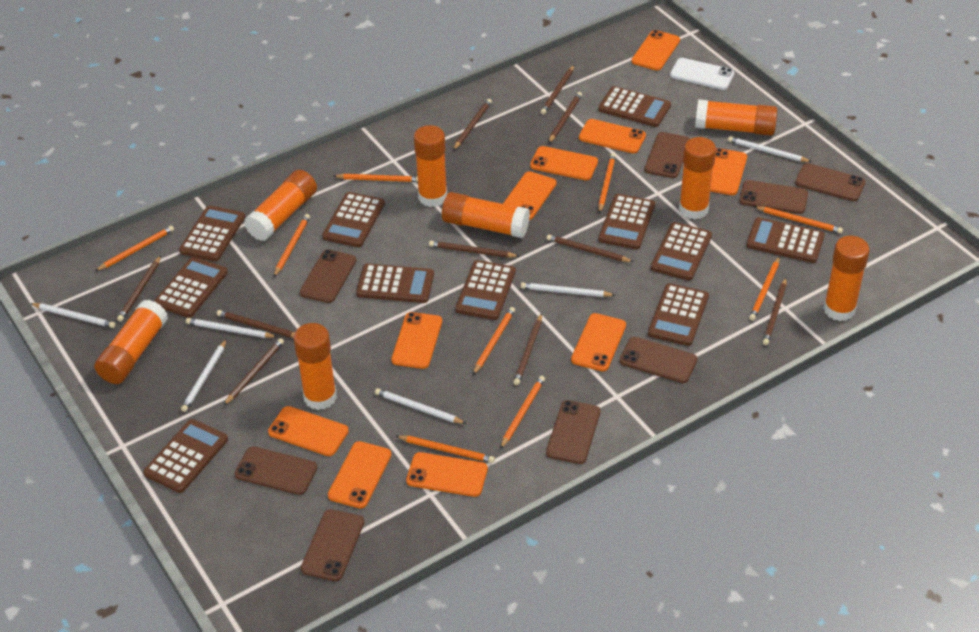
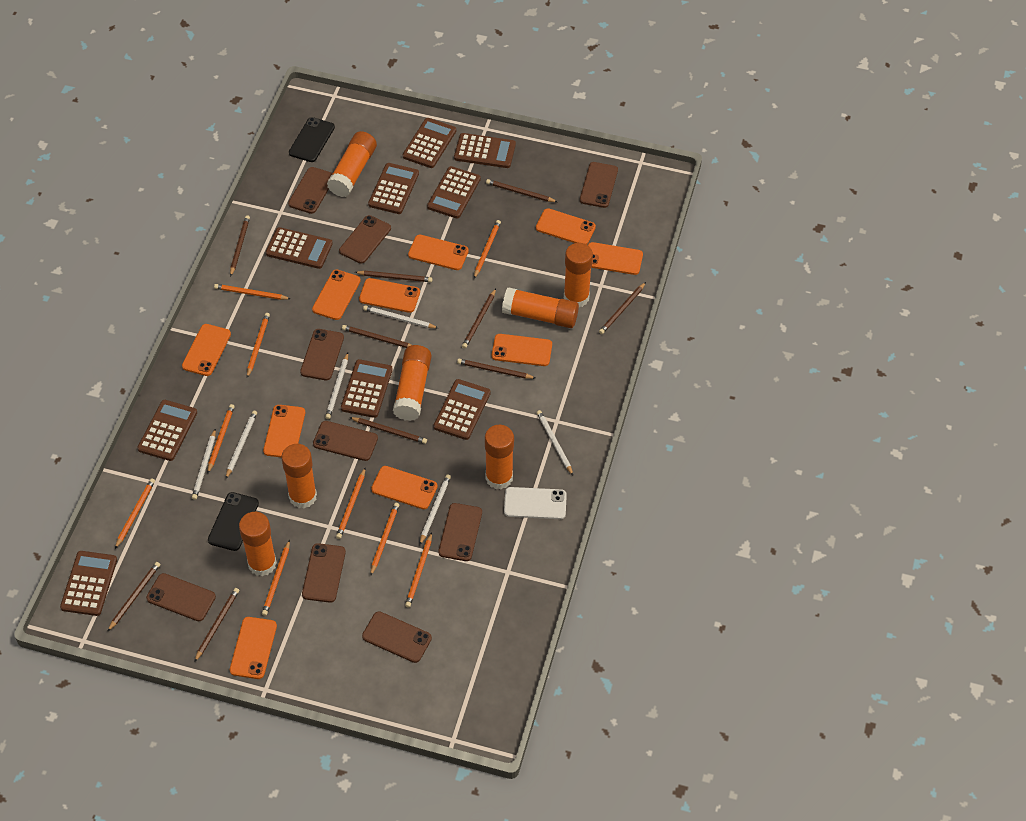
black phone: 0 -> 2
brown calculator: 11 -> 9
brown phone: 8 -> 9
orange glue stick: 8 -> 7

